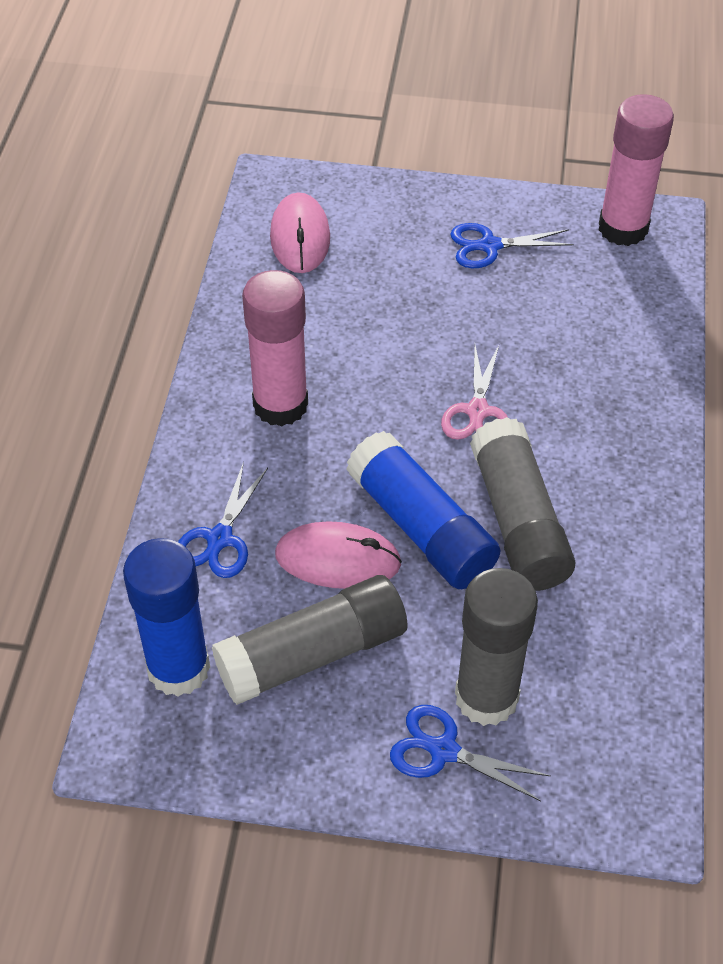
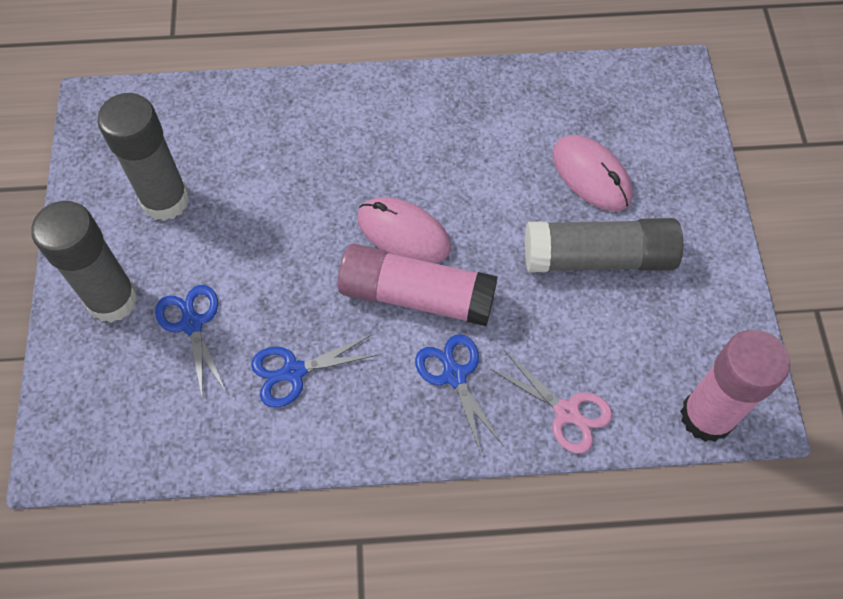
blue glue stick: 2 -> 0

